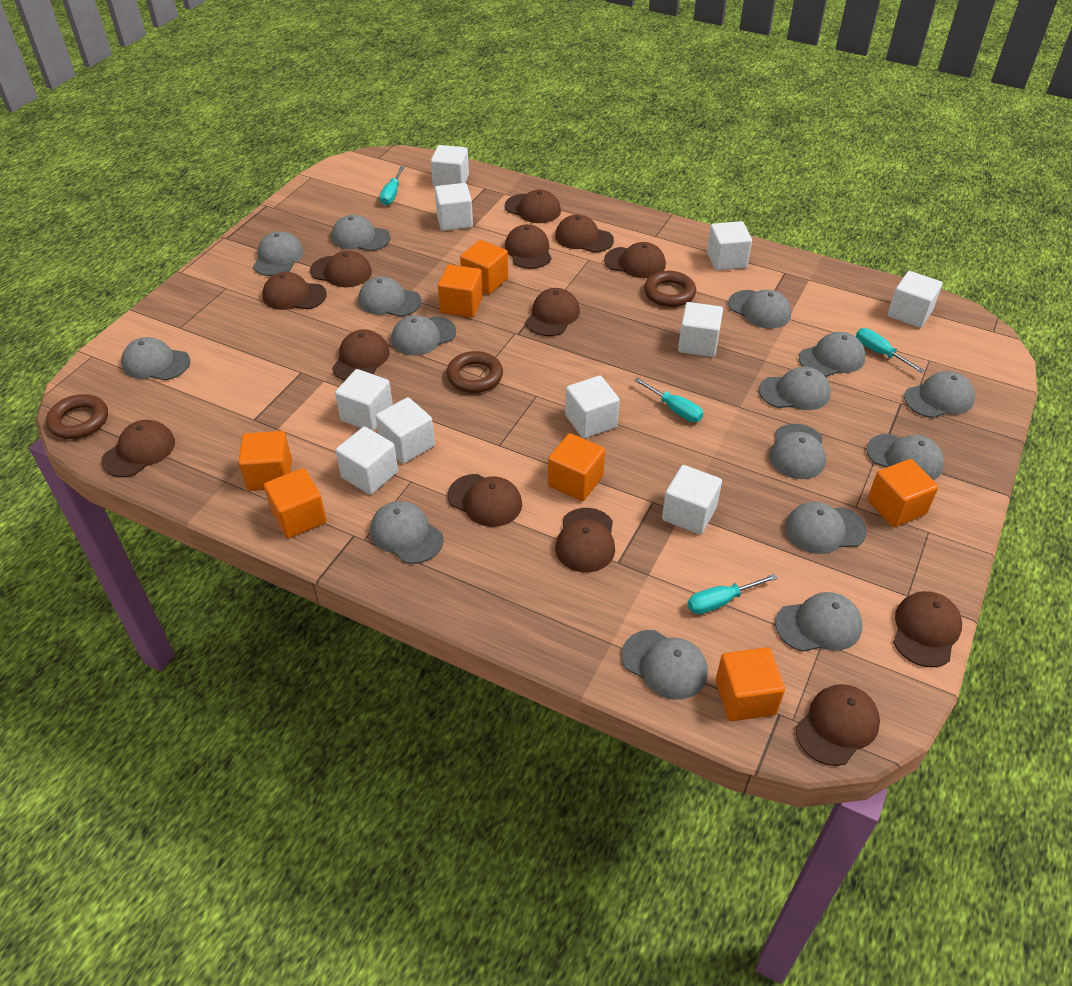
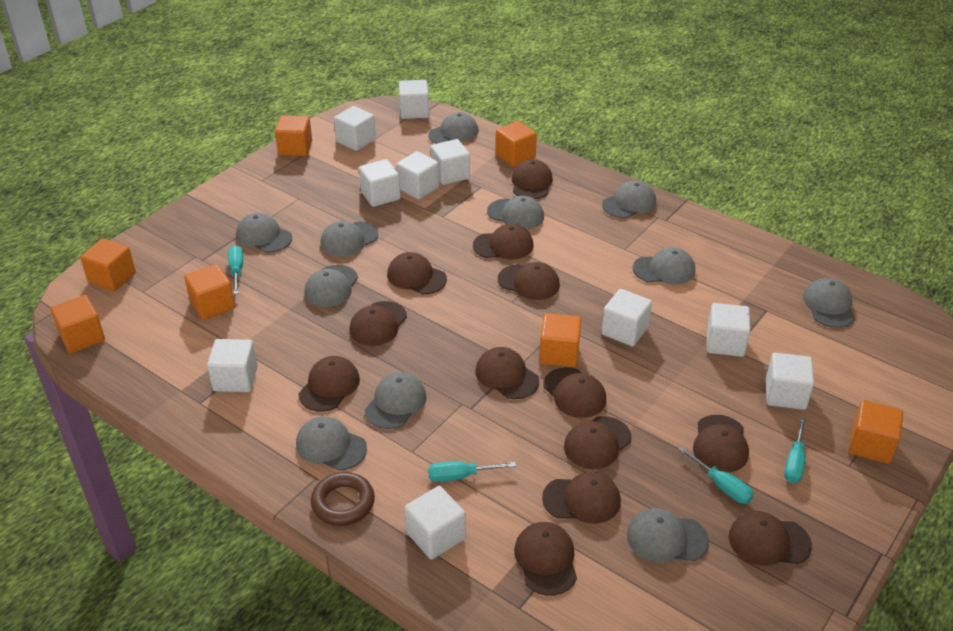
brown ring: 3 -> 1
grey cap: 15 -> 11

